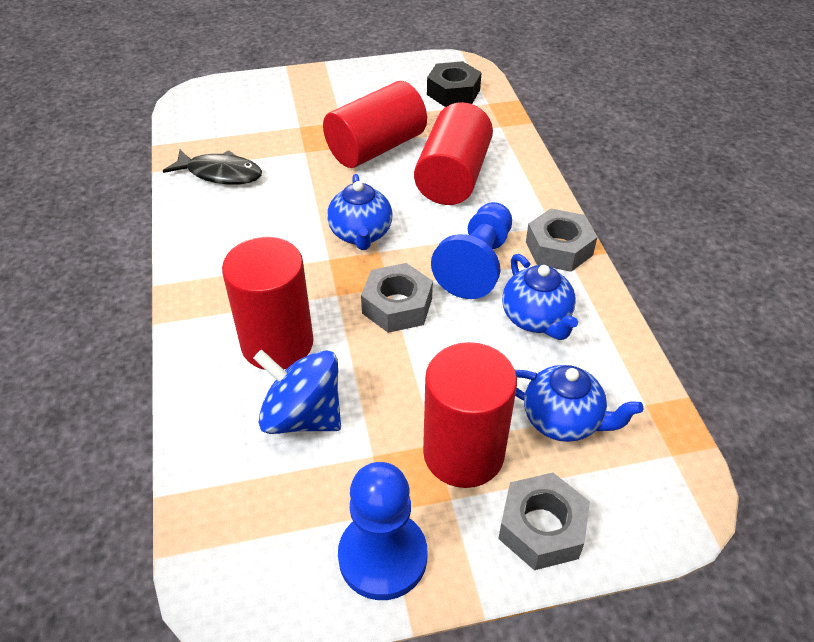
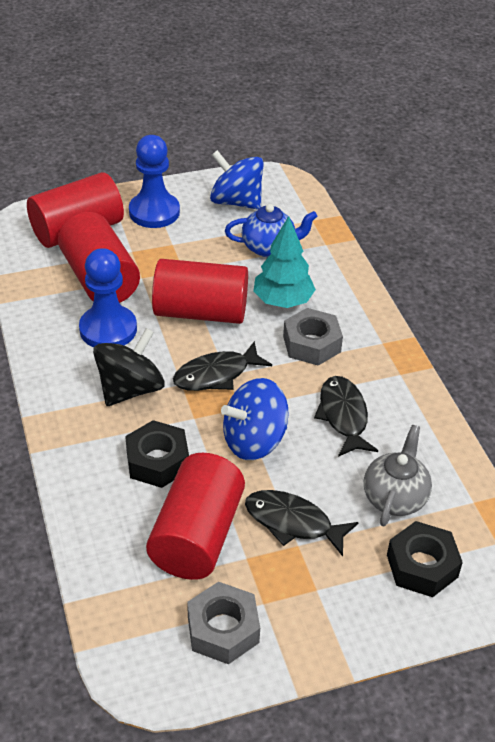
black fish: 1 -> 3
black nut: 1 -> 2
black spinning top: 0 -> 1
blue spinning top: 1 -> 2
blue teapot: 3 -> 1
grey nut: 3 -> 2
grey teapot: 0 -> 1
turquoise tree: 0 -> 1

